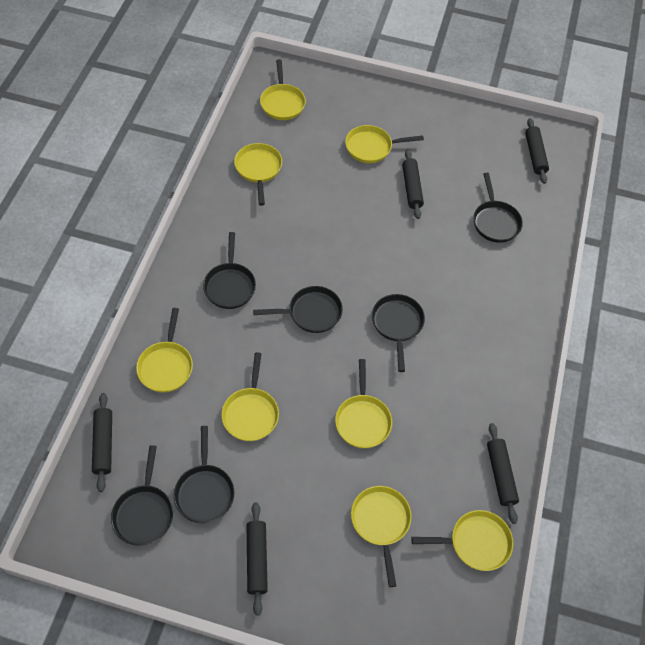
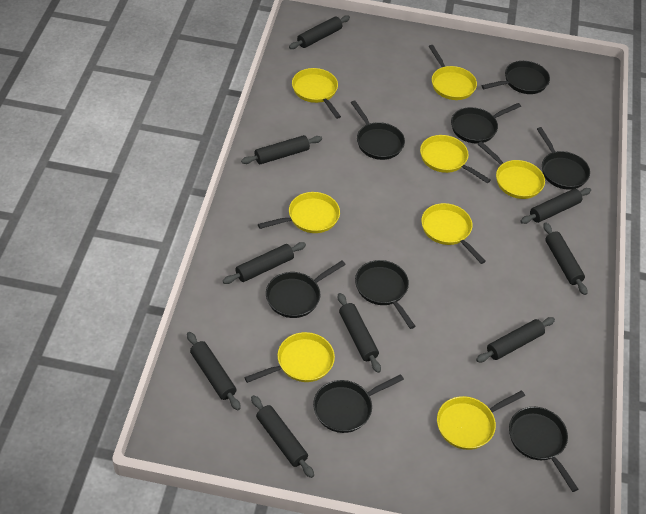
black pan: 6 -> 8
black rolling pin: 5 -> 9

